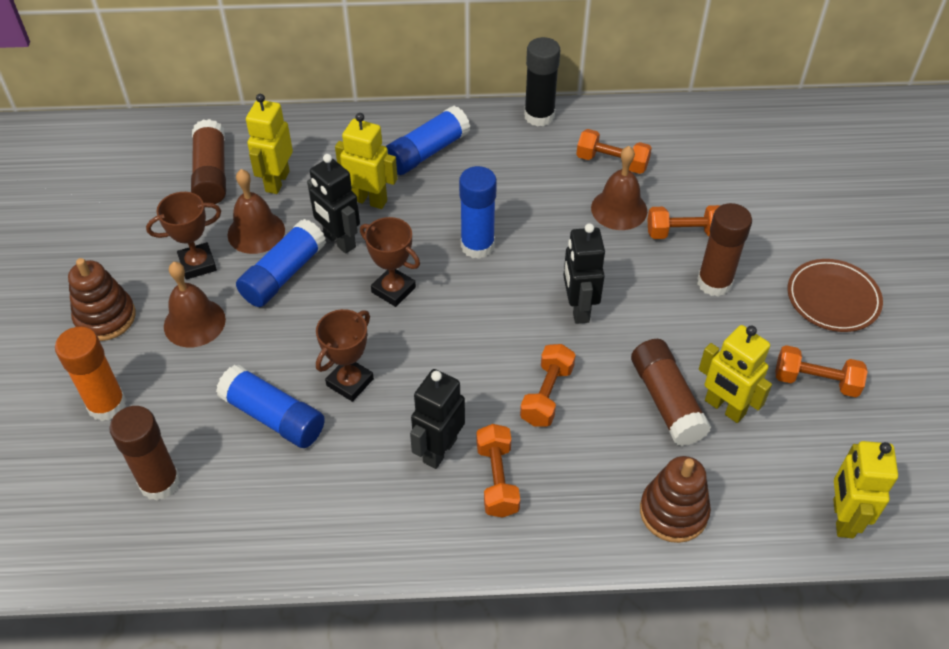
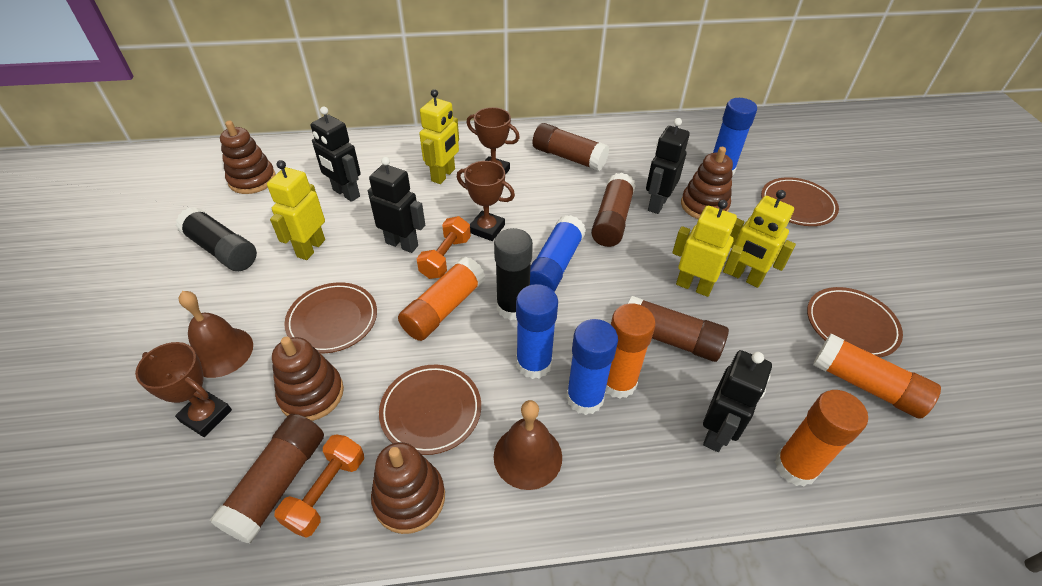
black glue stick: 1 -> 2
black robot: 3 -> 4
brown bell: 3 -> 2
brown plate: 1 -> 4
brown stacking toy: 2 -> 4
orange dumbbell: 5 -> 2
orange glue stick: 1 -> 4

